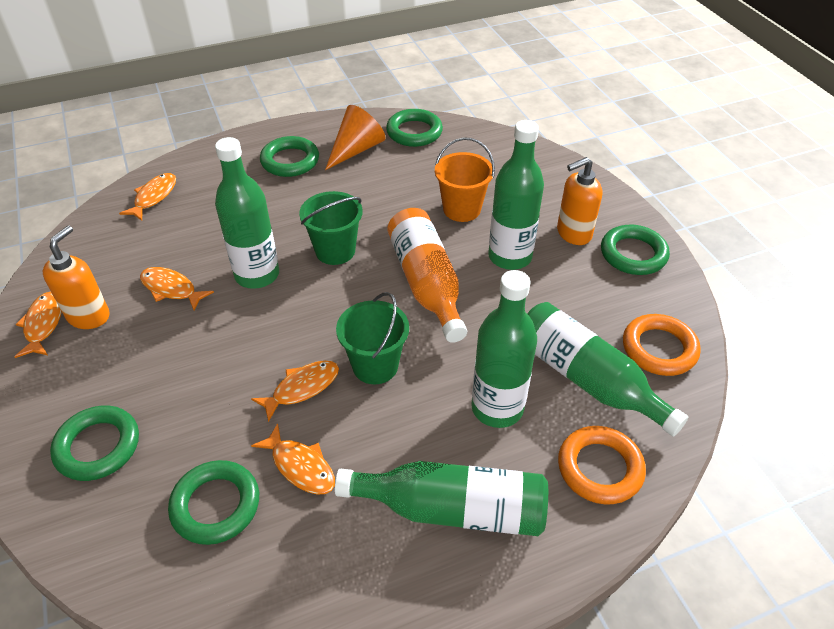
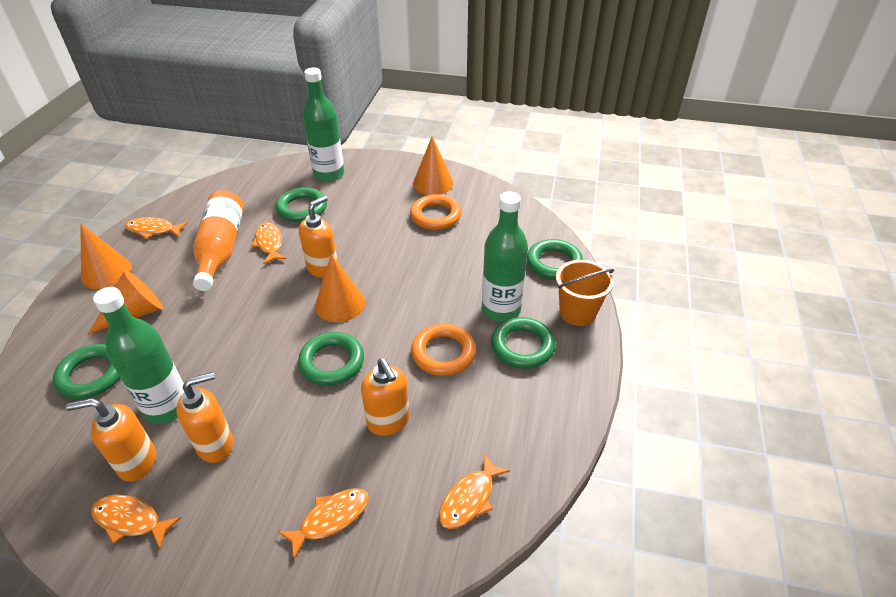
green bottle: 5 -> 3
green bucket: 2 -> 0
orange cone: 1 -> 4
orange soap dispenser: 2 -> 4

